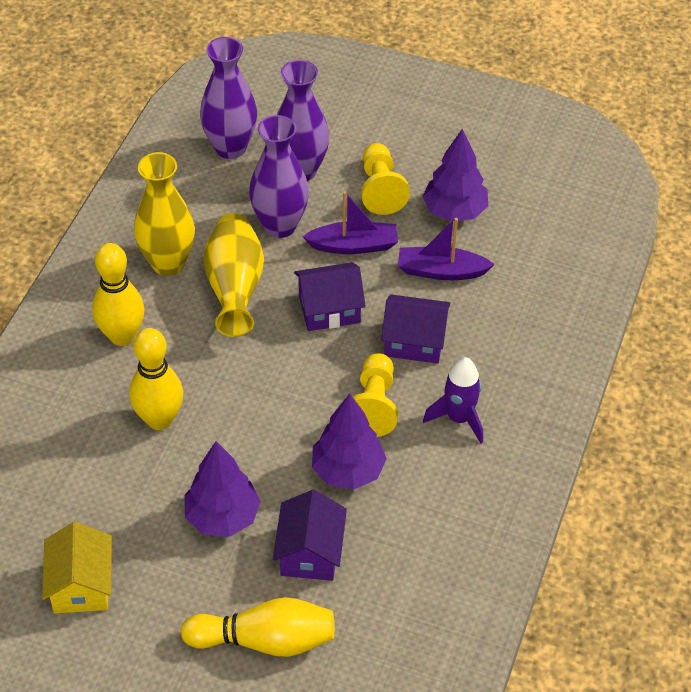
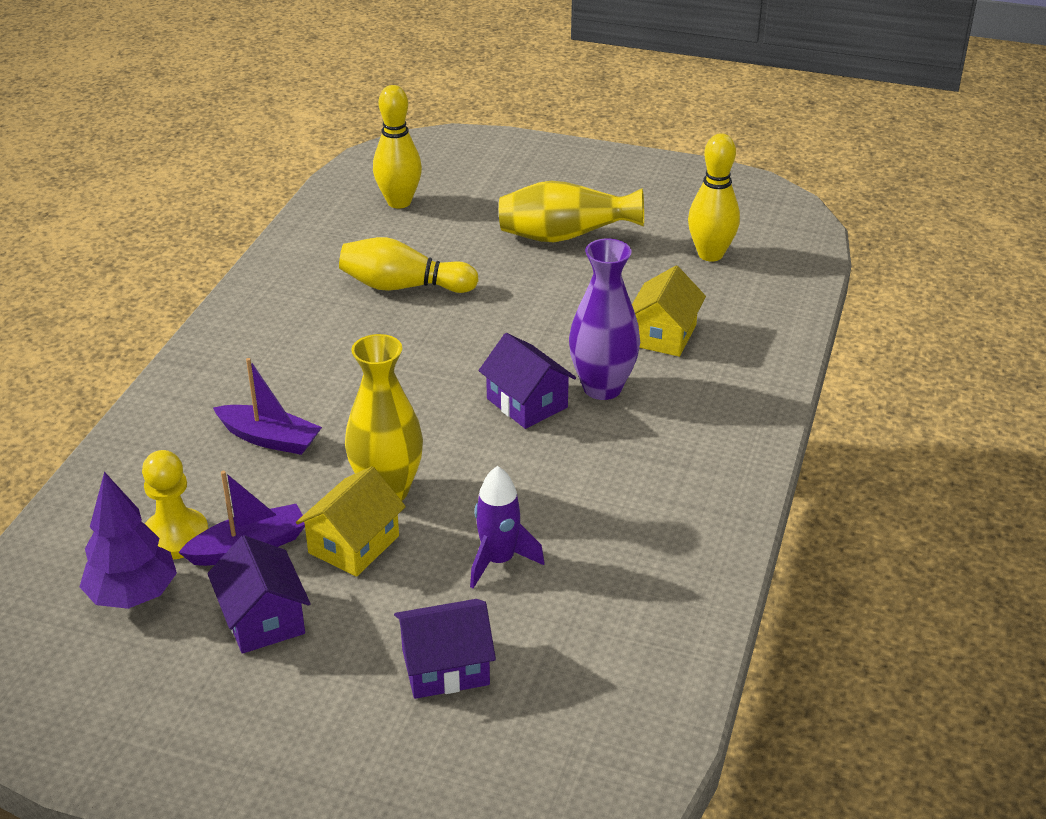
purple tree: 3 -> 1
purple vase: 3 -> 1
yellow house: 1 -> 2
yellow pawn: 2 -> 1

